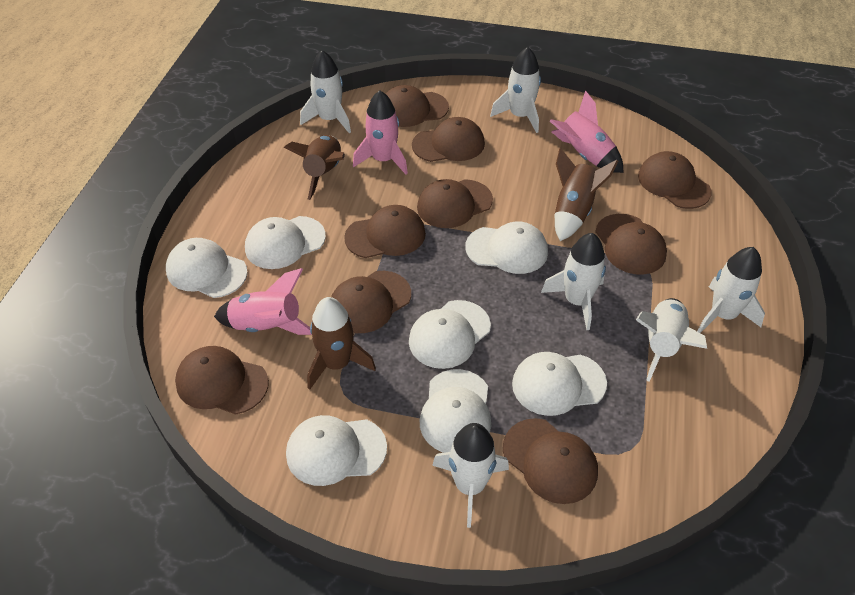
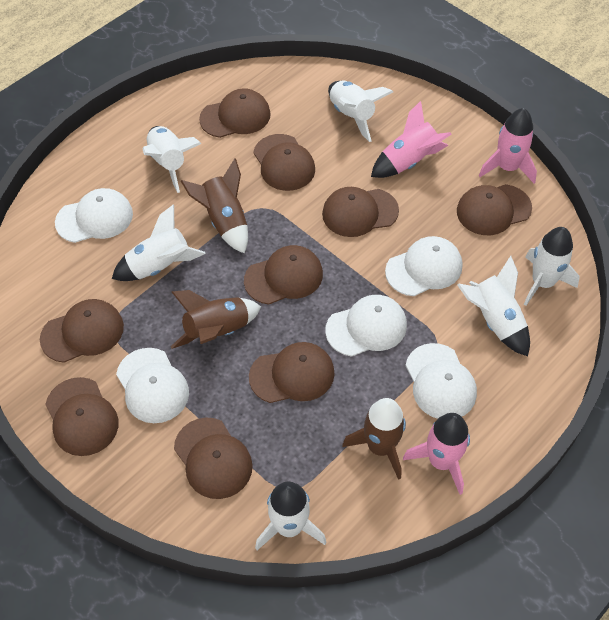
white cap: 7 -> 5

